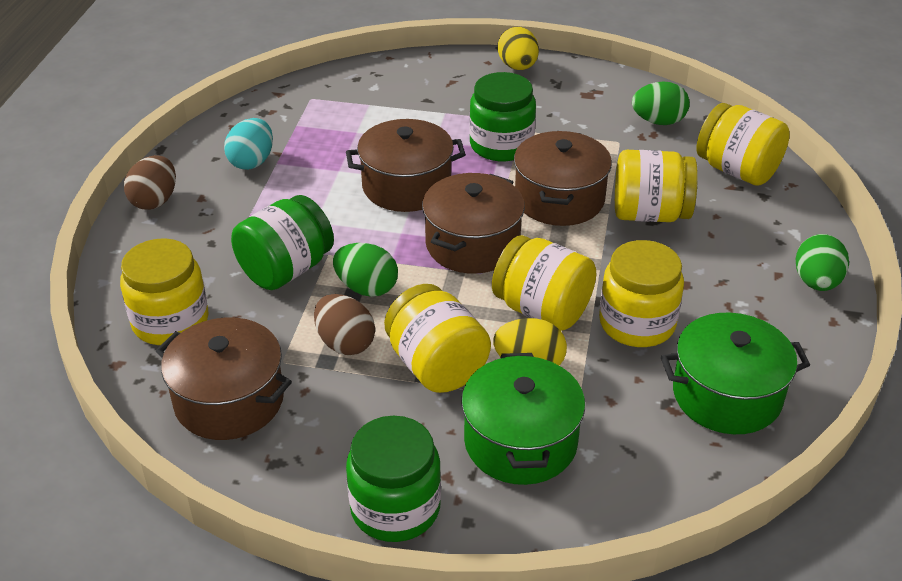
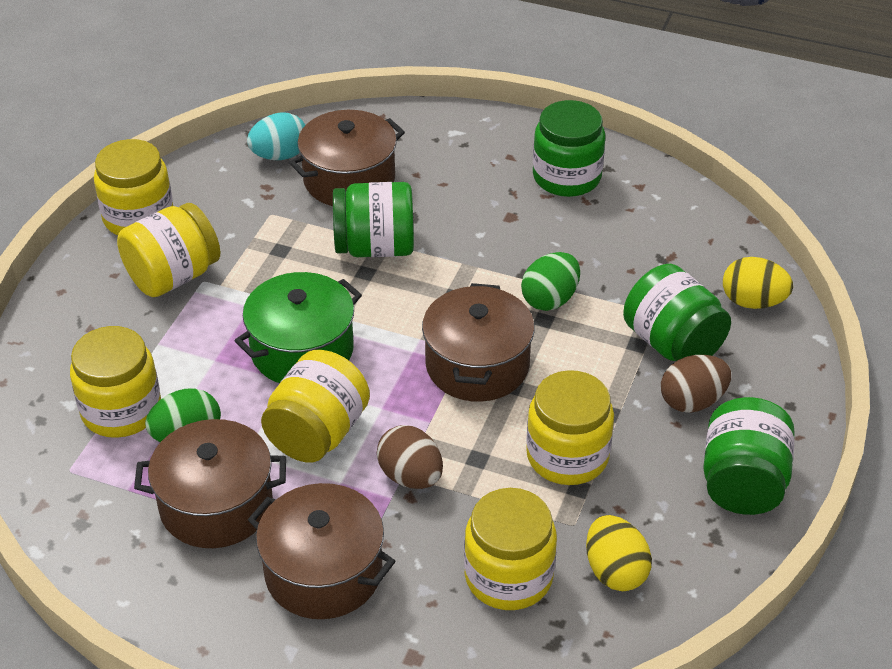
green egg: 3 -> 2
green jar: 3 -> 4
green pot: 2 -> 1

